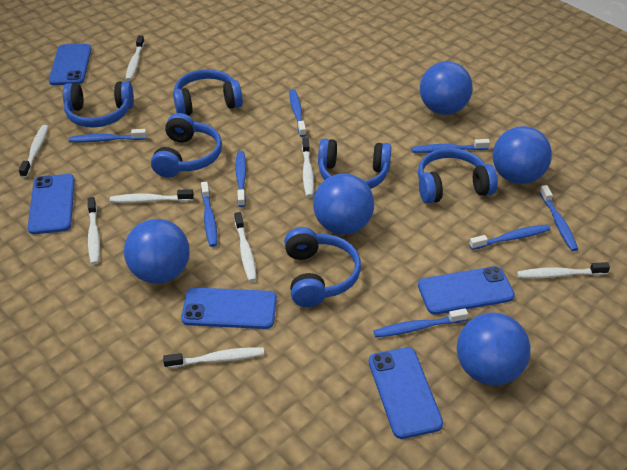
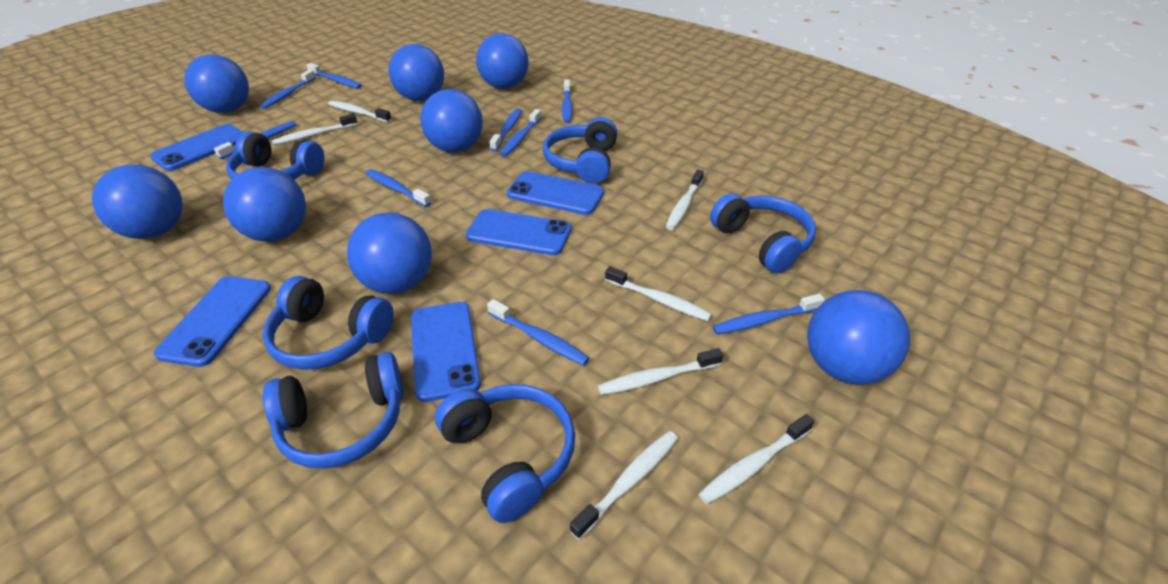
blue ball: 5 -> 8
blue toothbrush: 8 -> 9
white toothbrush: 8 -> 7

